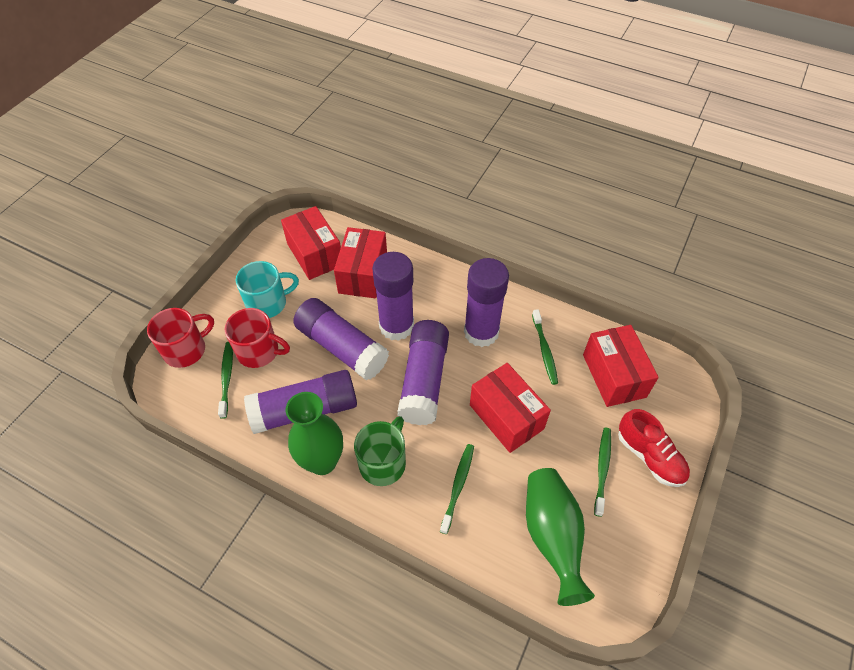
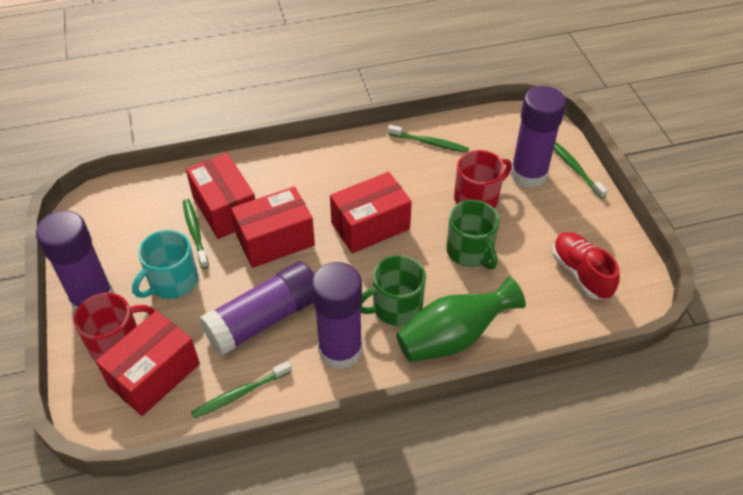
green mug: 1 -> 2
green vase: 2 -> 1
purple glue stick: 5 -> 4

